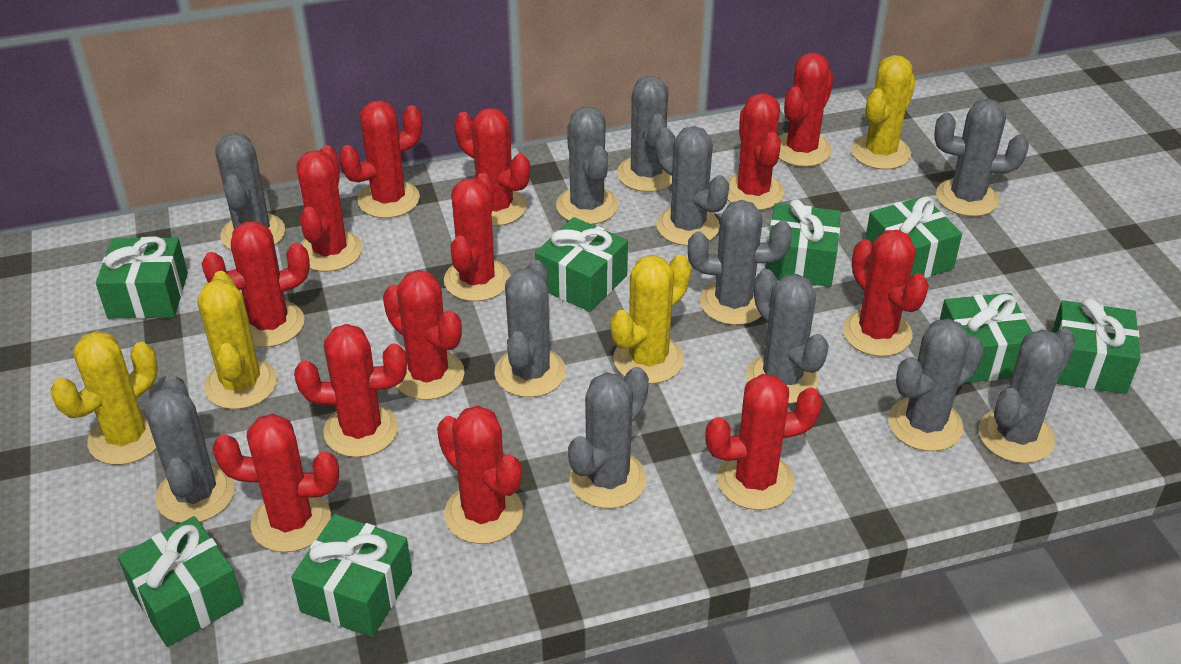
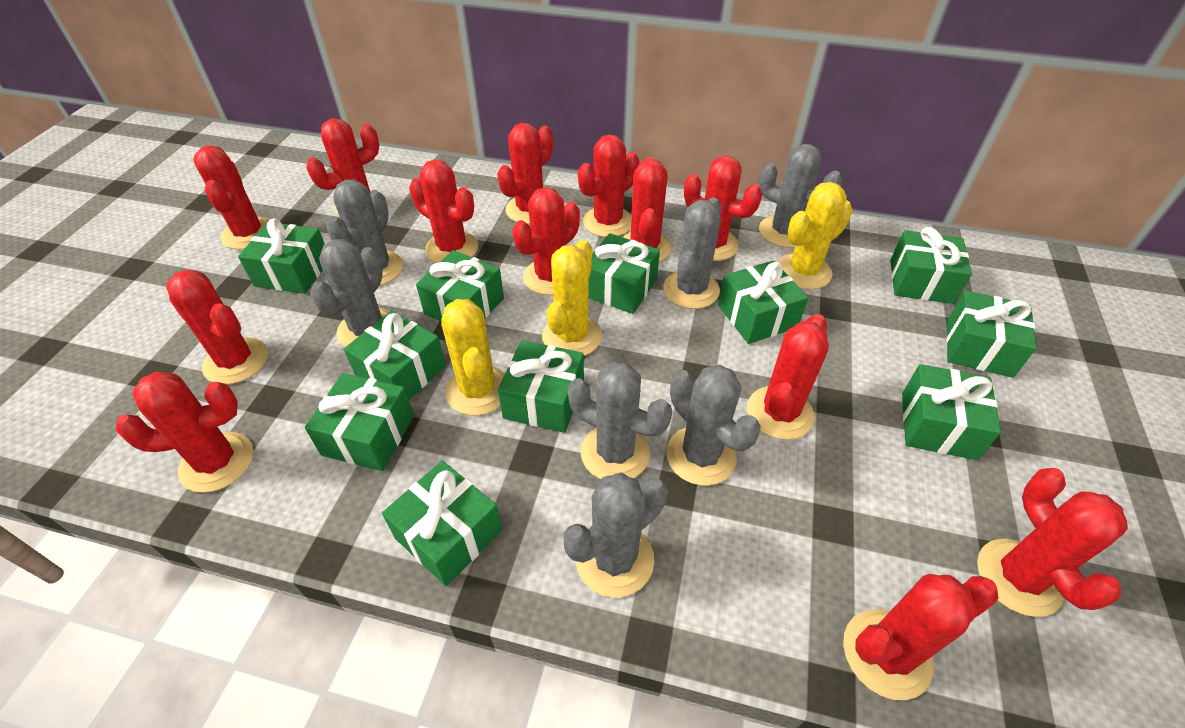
green gift: 8 -> 11
grey cactus: 12 -> 7
yellow cactus: 4 -> 3

